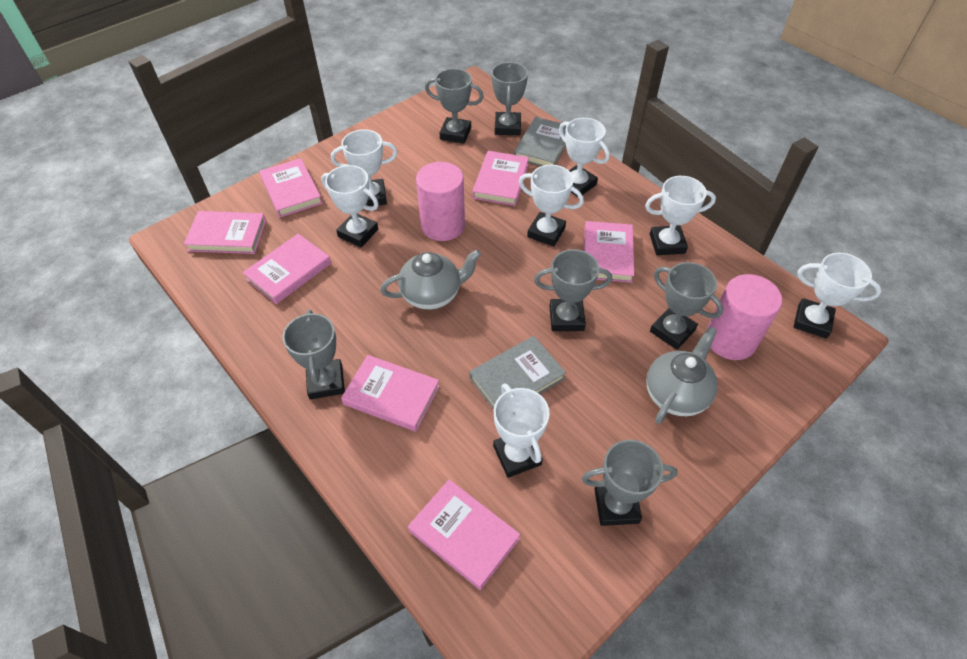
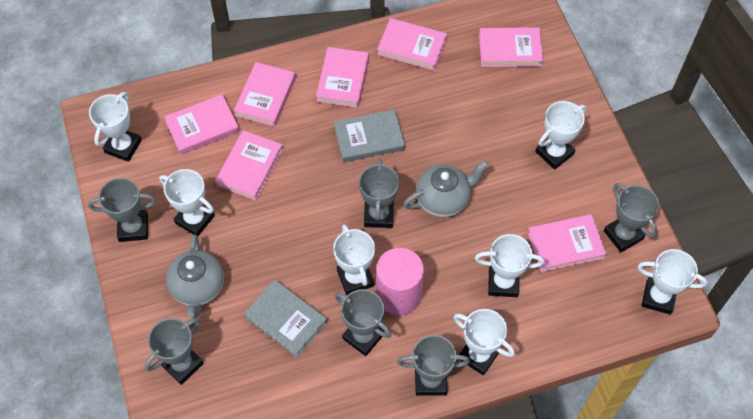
pink cylinder: 2 -> 1

